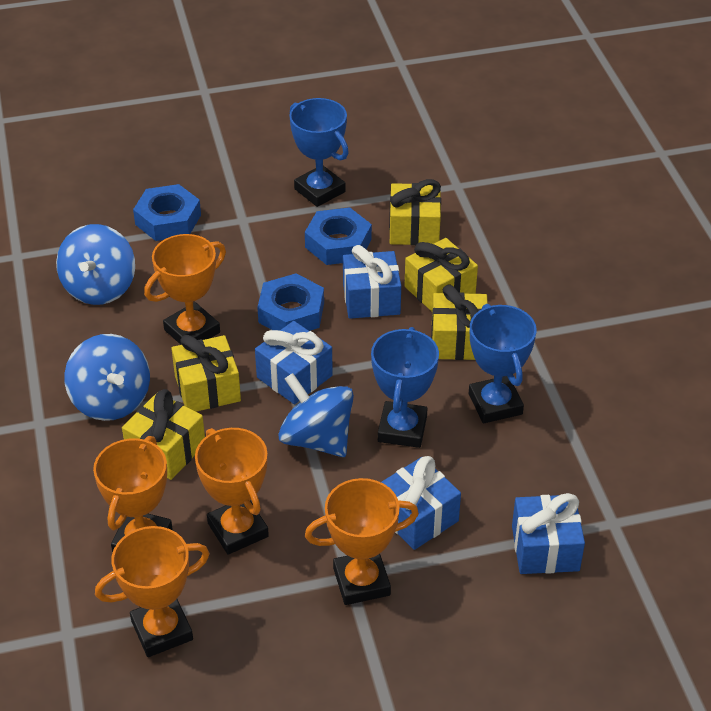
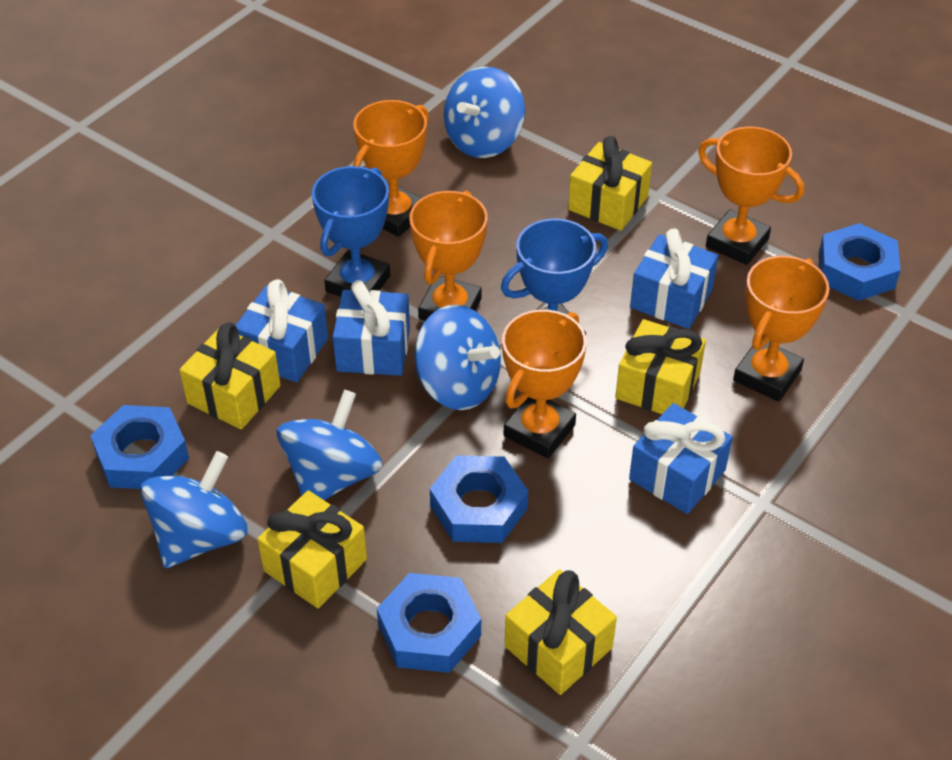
blue nut: 3 -> 4
blue spinning top: 3 -> 4
blue trophy: 3 -> 2

